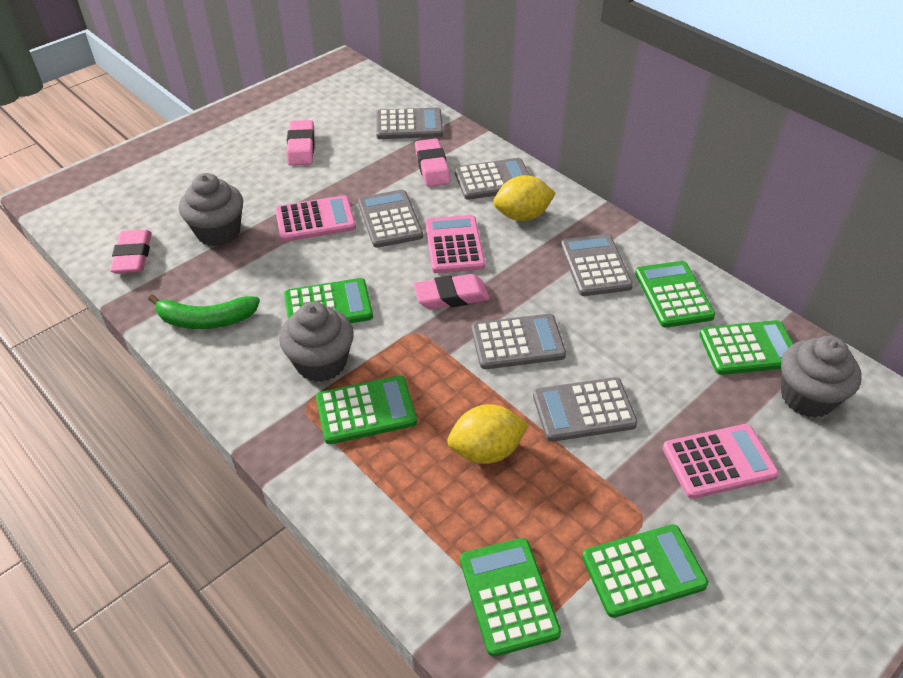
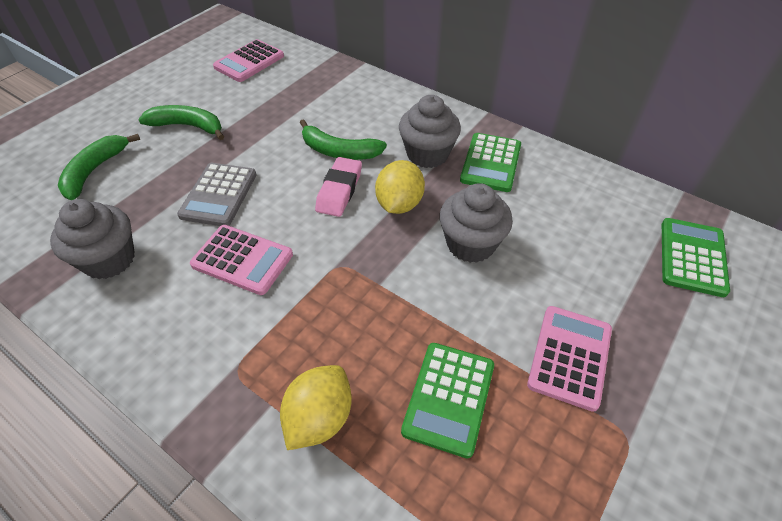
green banana: 1 -> 3
green calculator: 6 -> 3
grey calculator: 6 -> 1
pink eraser: 4 -> 1

